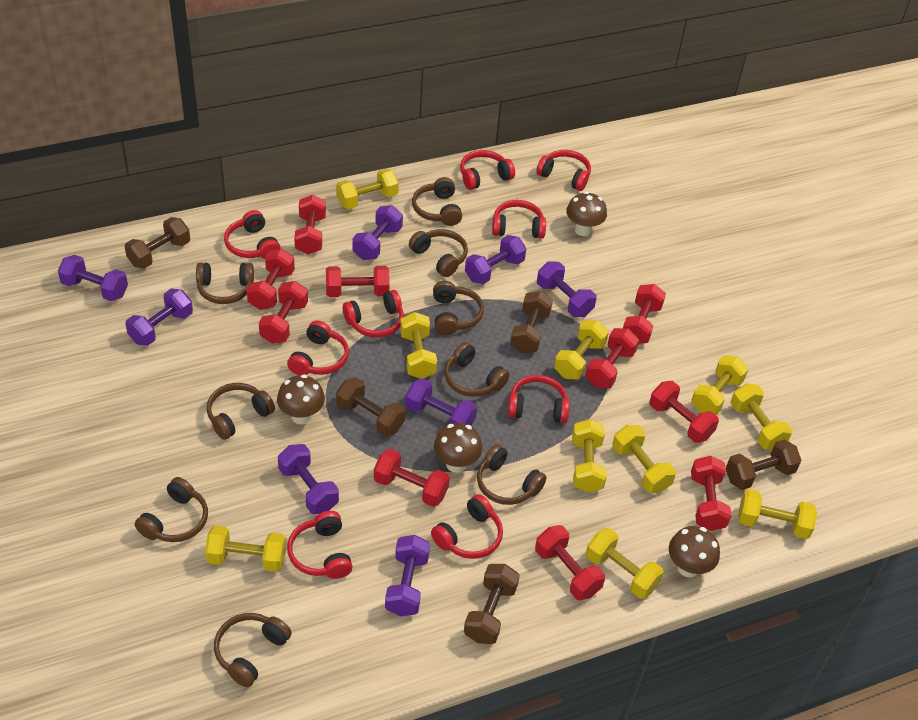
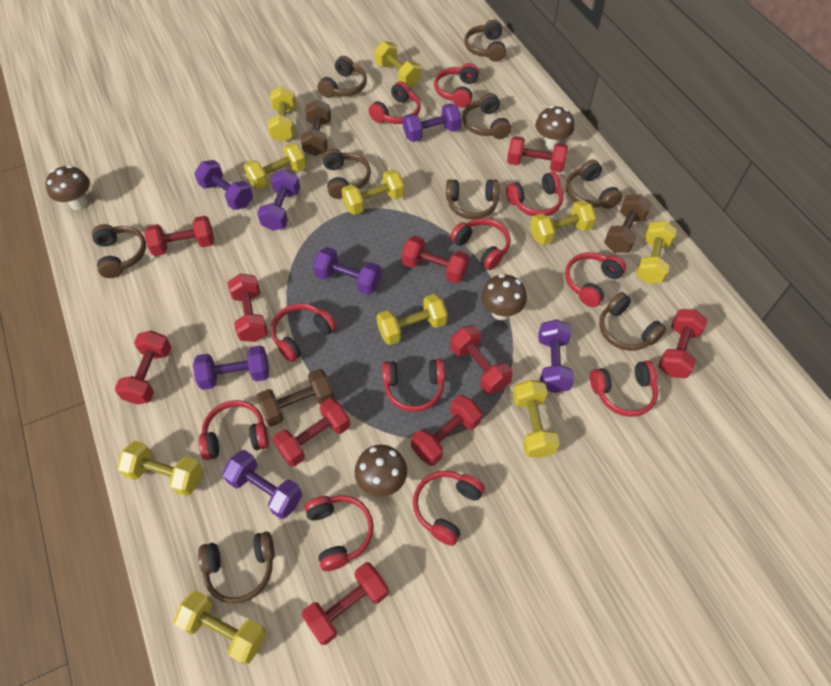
brown dumbbell: 5 -> 3
purple dumbbell: 8 -> 7
red headphones: 9 -> 11

